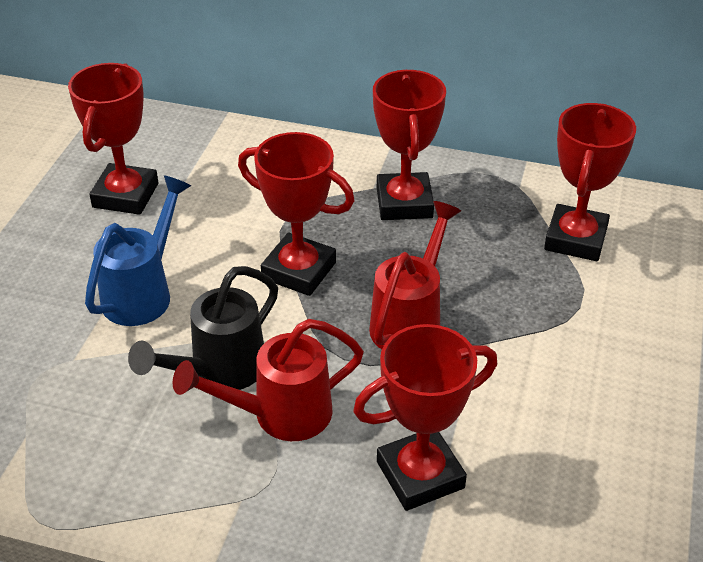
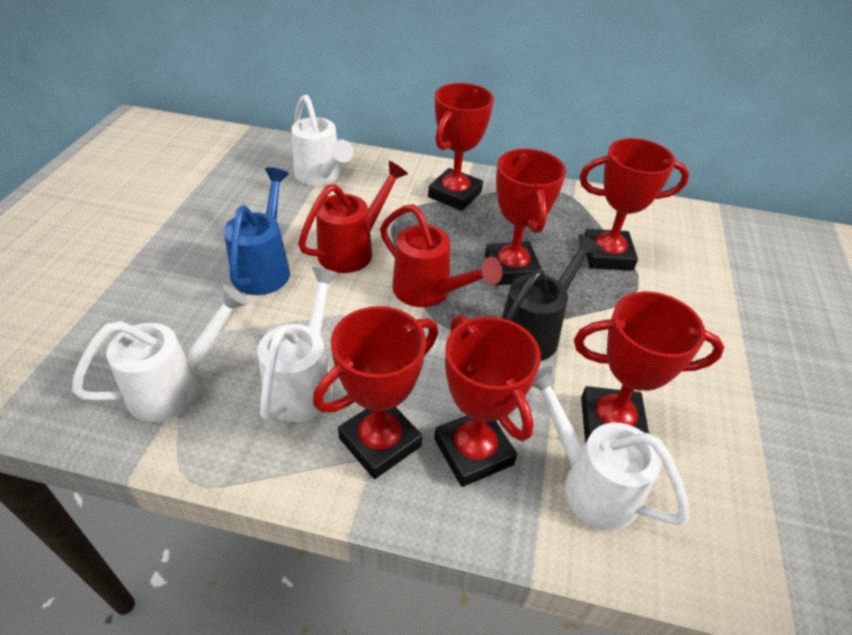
red trophy: 5 -> 6
white watering can: 0 -> 4

